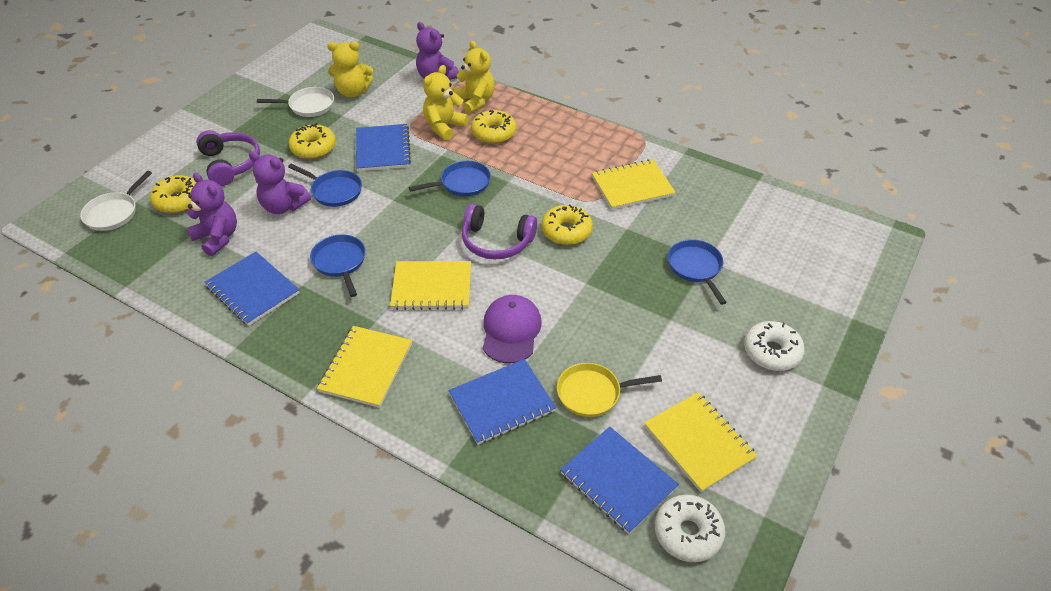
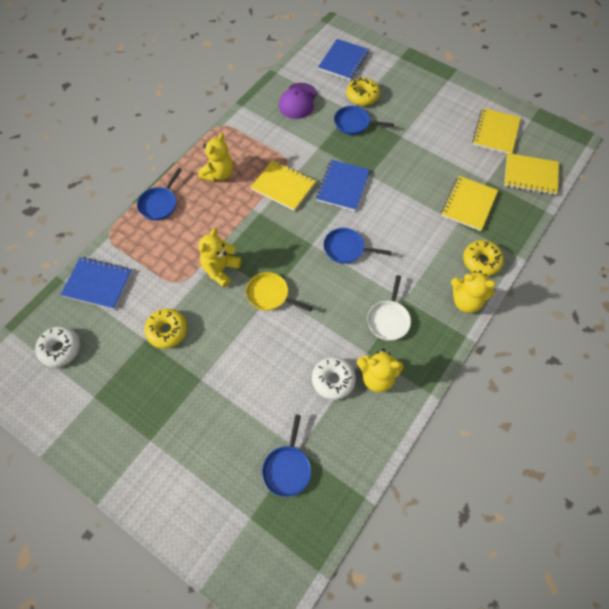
blue notebook: 4 -> 3
purple headphones: 2 -> 0
purple teddy bear: 3 -> 0
white pan: 2 -> 1
yellow donut: 4 -> 3
yellow teddy bear: 3 -> 4

